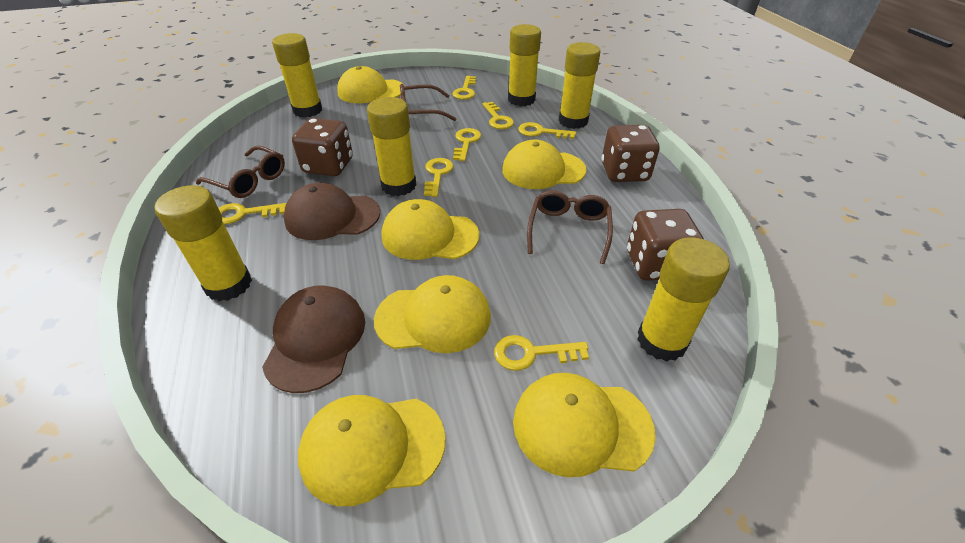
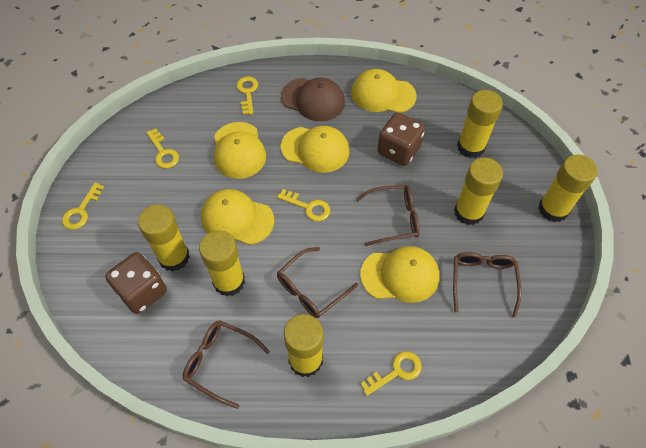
brown cap: 2 -> 1
brown dice: 3 -> 2
brown glasses: 3 -> 4
yellow cap: 6 -> 5
yellow key: 7 -> 5

